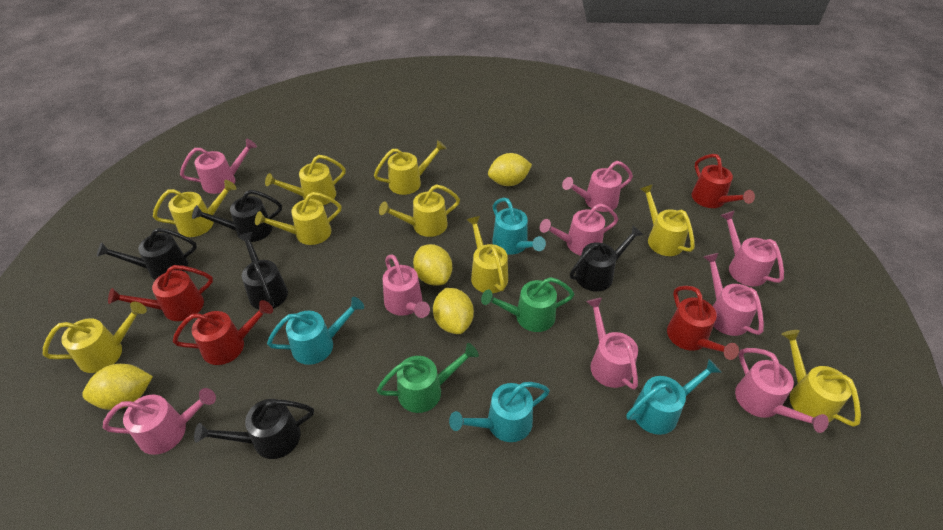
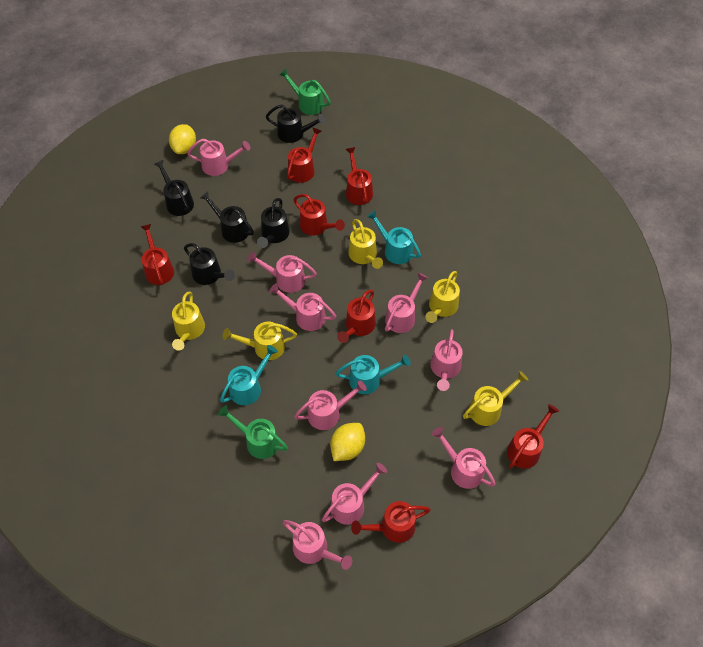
red watering can: 4 -> 7
turquoise watering can: 4 -> 3
yellow lemon: 4 -> 2
yellow watering can: 9 -> 5

